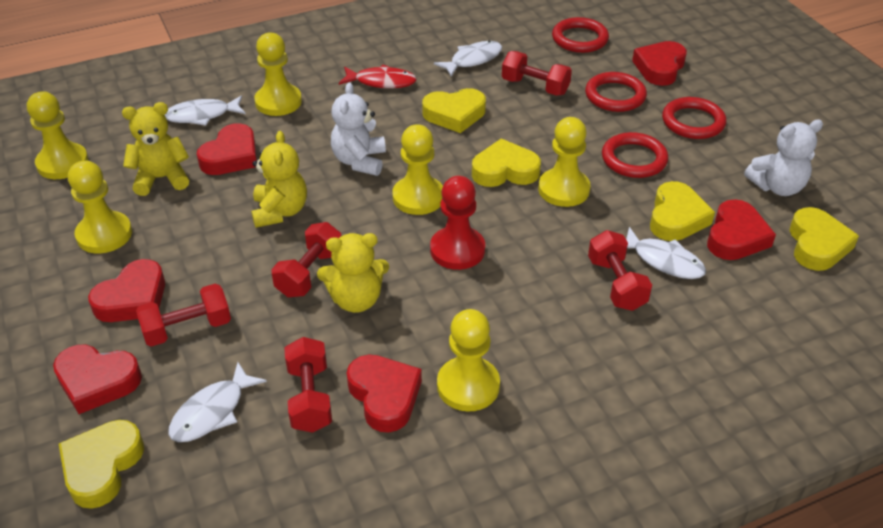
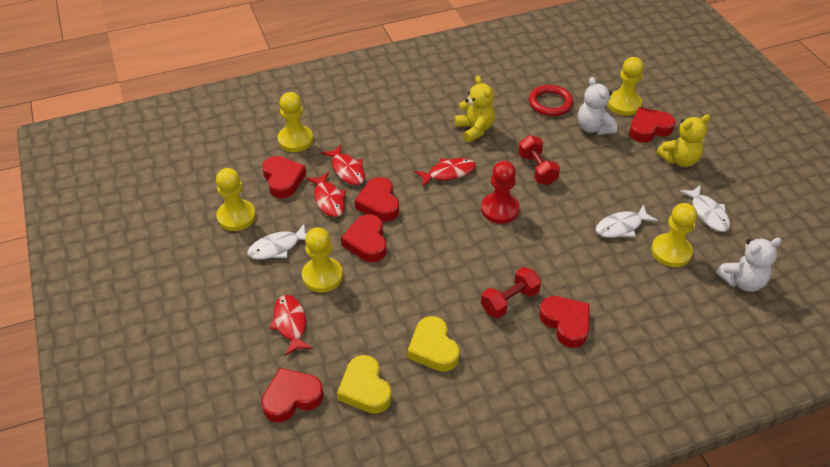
red dumbbell: 5 -> 2
red fish: 1 -> 4
red ring: 4 -> 1
white fish: 4 -> 3
yellow heart: 5 -> 2
yellow pawn: 6 -> 5
yellow teddy bear: 3 -> 2

